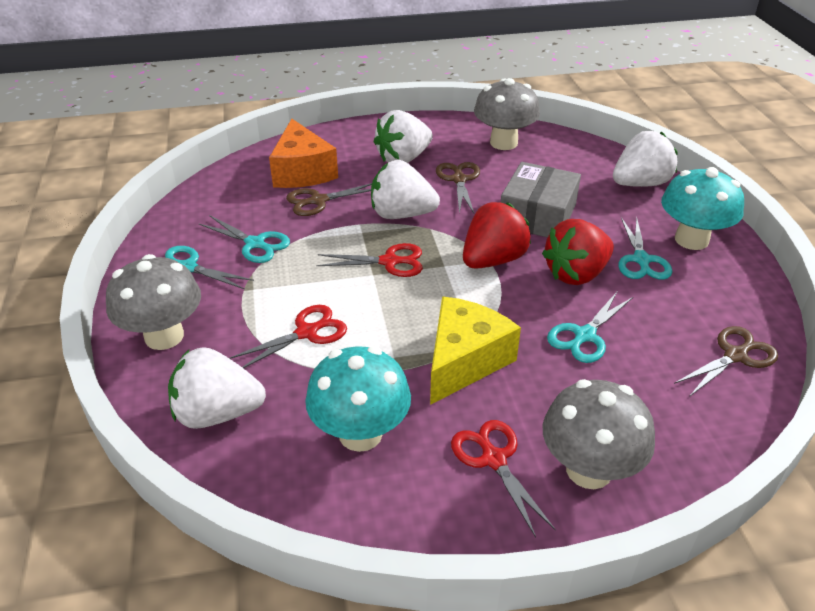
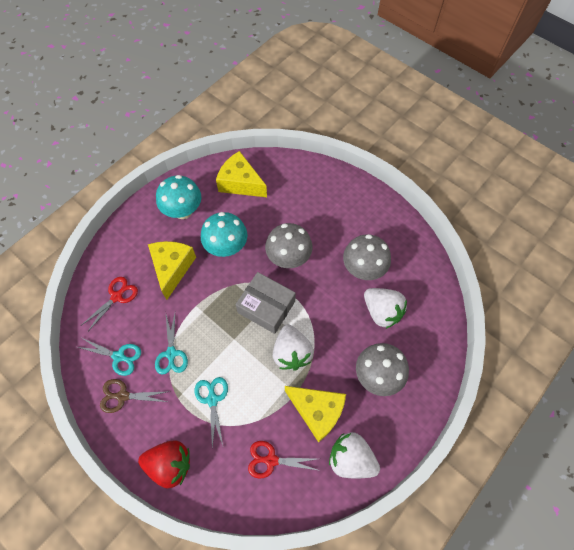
brown scissors: 3 -> 1
orange cheese: 1 -> 0
red scissors: 3 -> 2
red strawberry: 2 -> 1
turquoise scissors: 4 -> 3
white strawberry: 4 -> 3
yellow cheese: 1 -> 3

